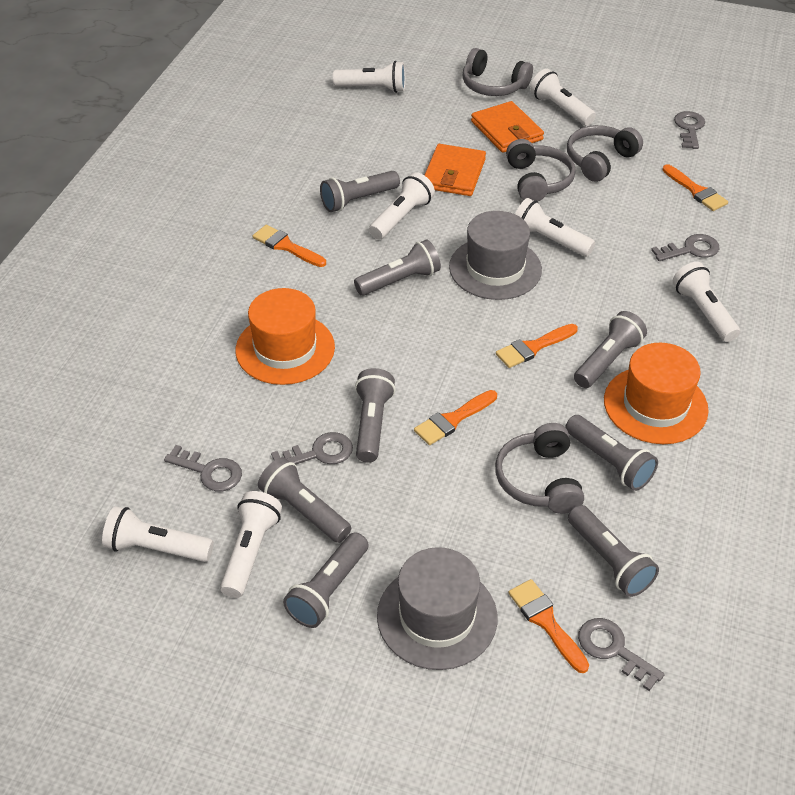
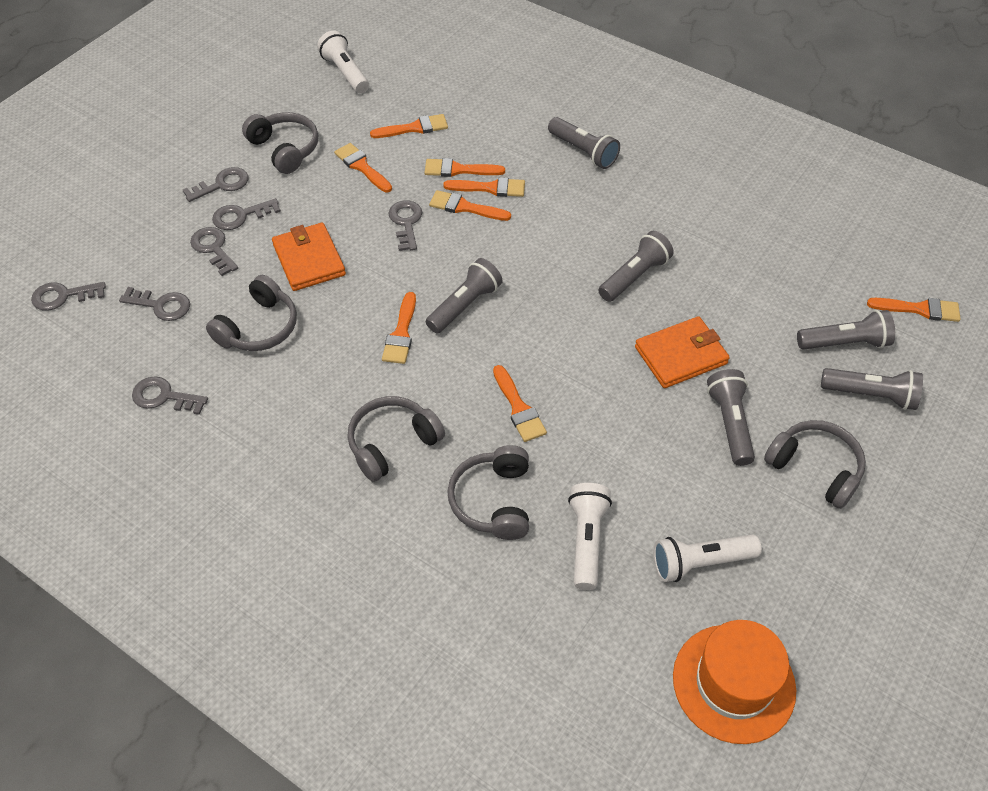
grey flashlight: 8 -> 6
grey hat: 2 -> 0
grey headphones: 4 -> 5
grey key: 5 -> 7
orange brush: 5 -> 8
orange hat: 2 -> 1
white flashlight: 7 -> 3

